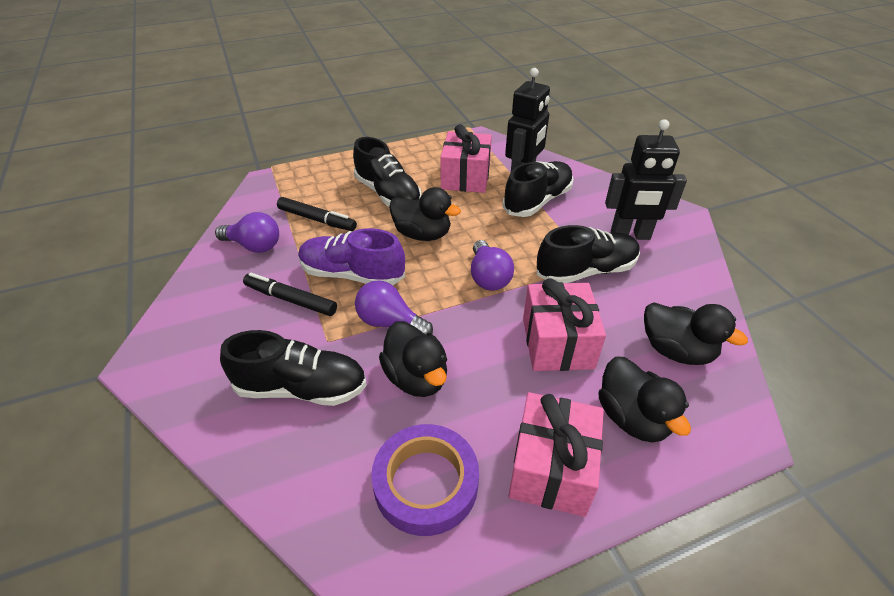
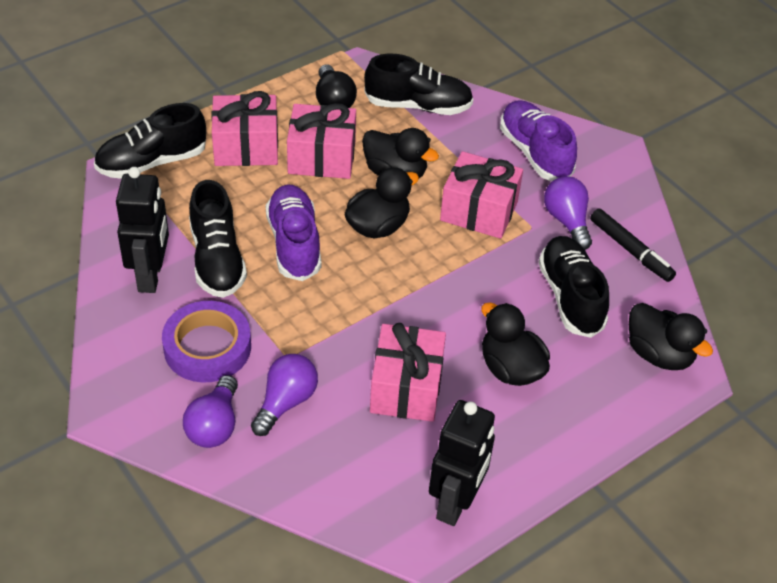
black light bulb: 0 -> 1
black marker: 2 -> 1
pink gift: 3 -> 4
purple shoe: 1 -> 2

